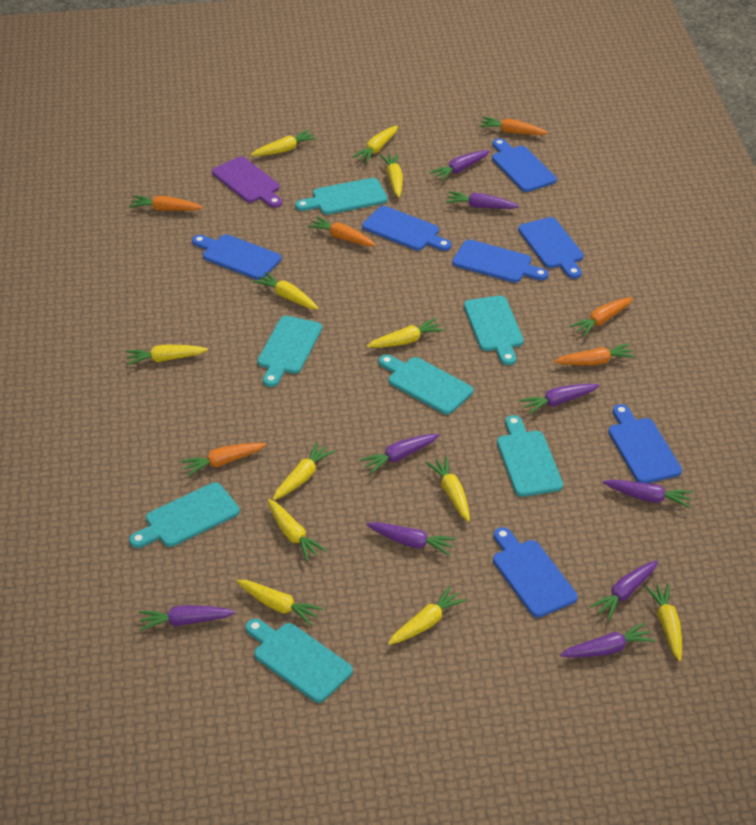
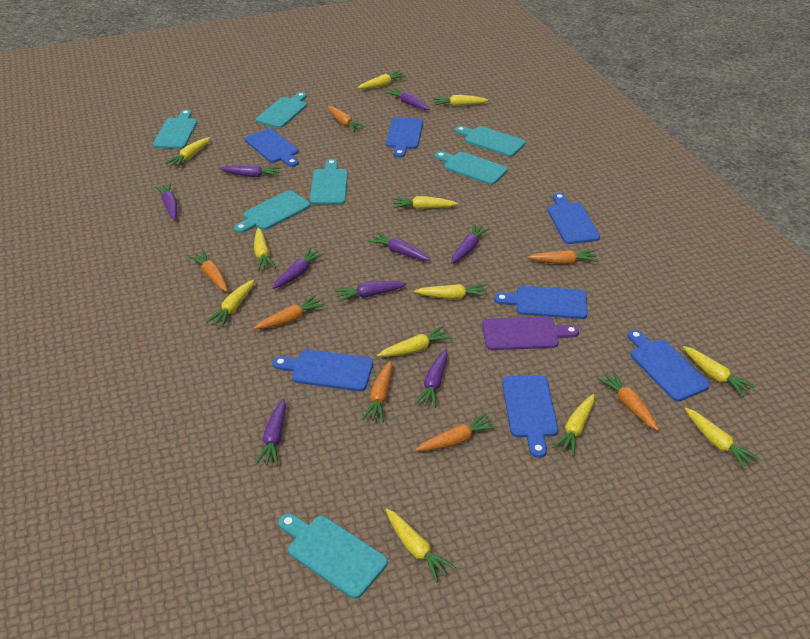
orange carrot: 6 -> 7

